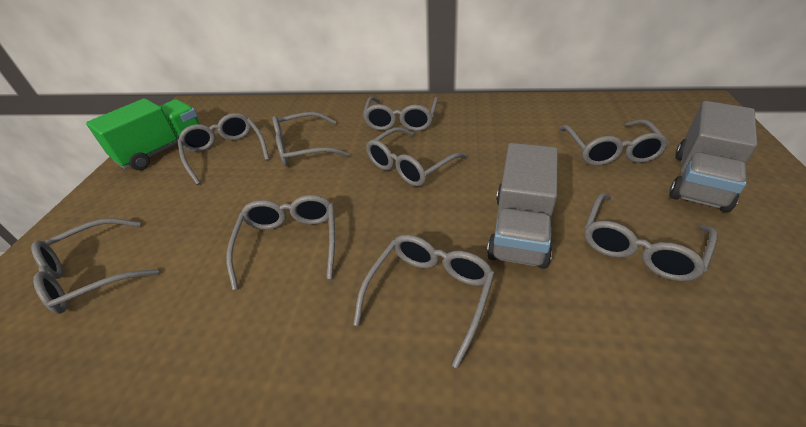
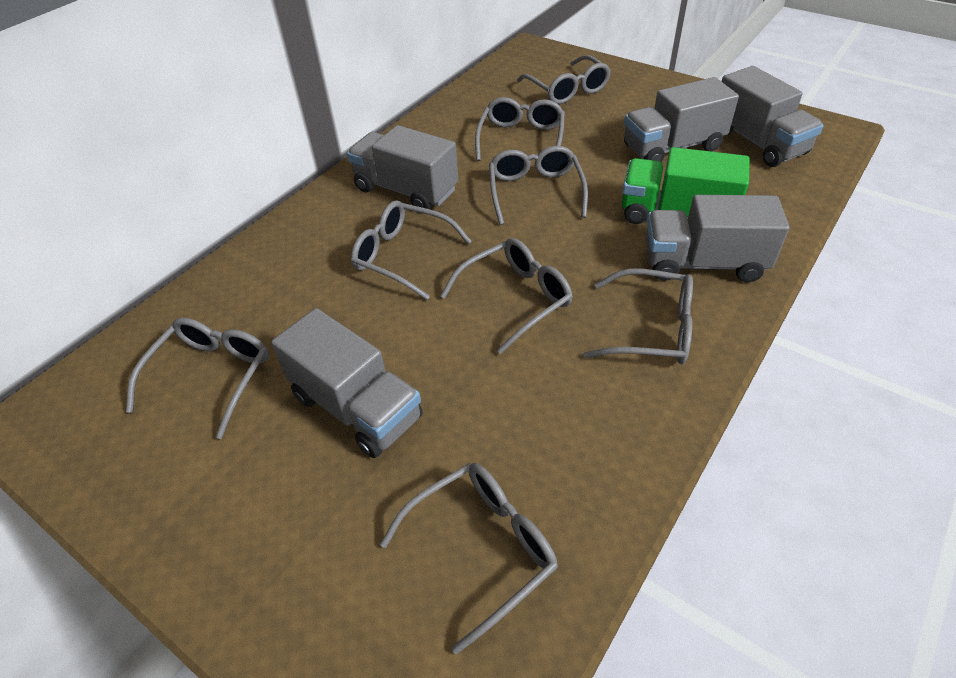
grey glasses: 9 -> 8
grey truck: 2 -> 5

